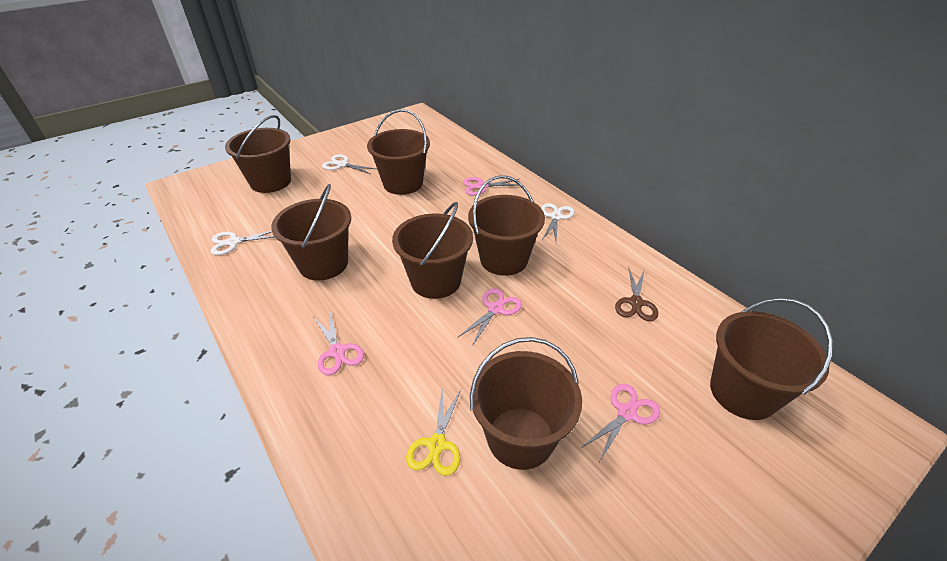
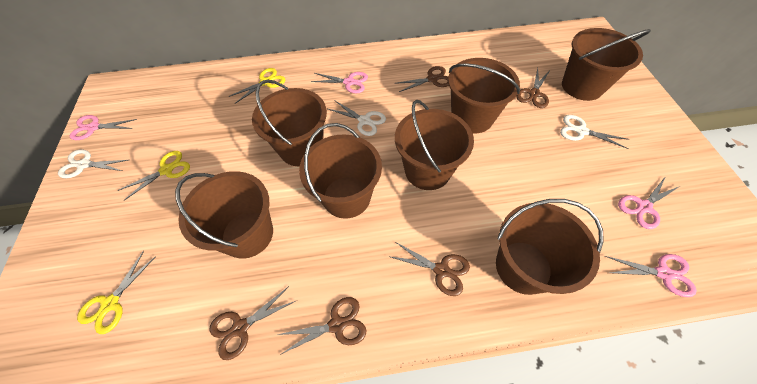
brown scissors: 1 -> 5
yellow scissors: 1 -> 3

